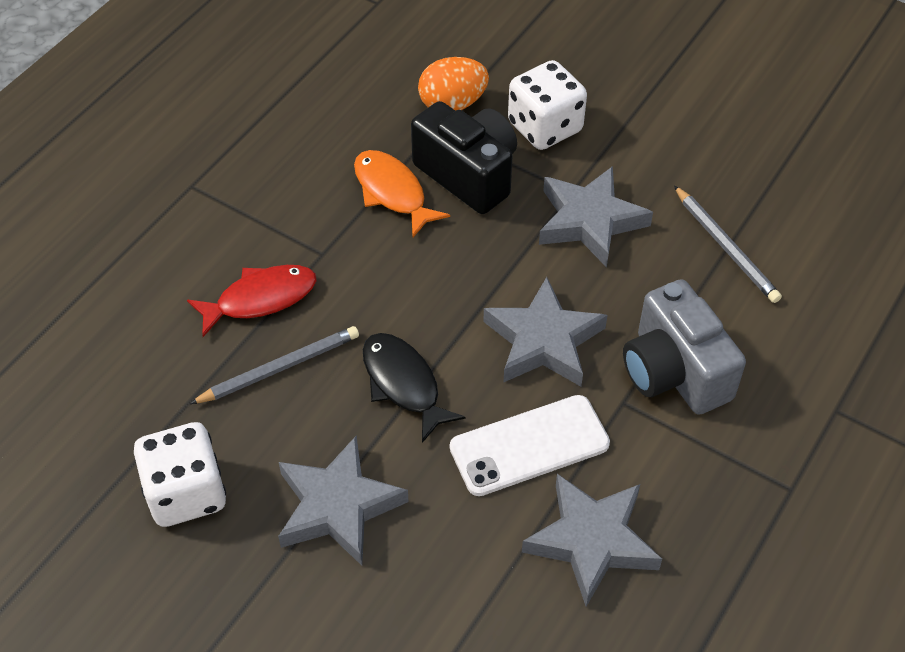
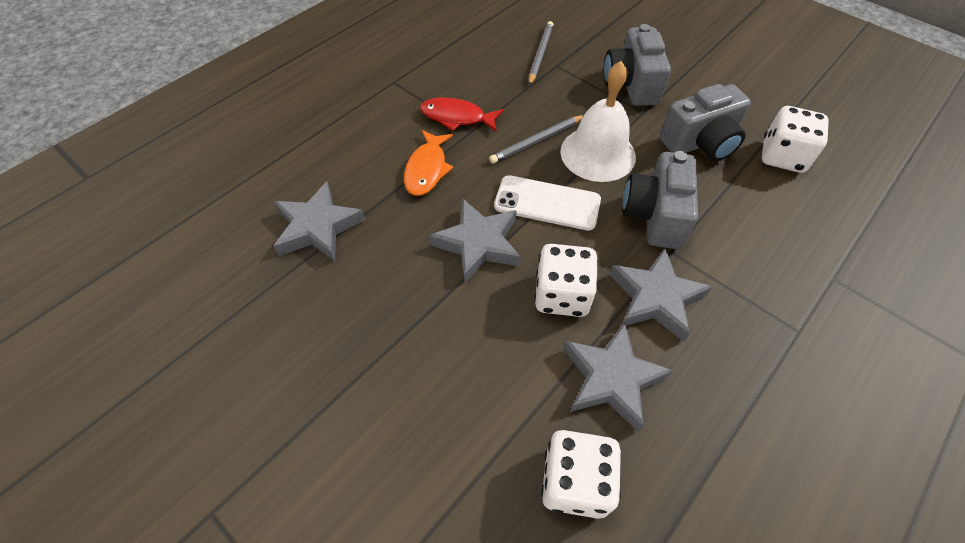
black camera: 1 -> 0
black fish: 1 -> 0
grey camera: 1 -> 3
orange egg: 1 -> 0
white bell: 0 -> 1
white dice: 2 -> 3

